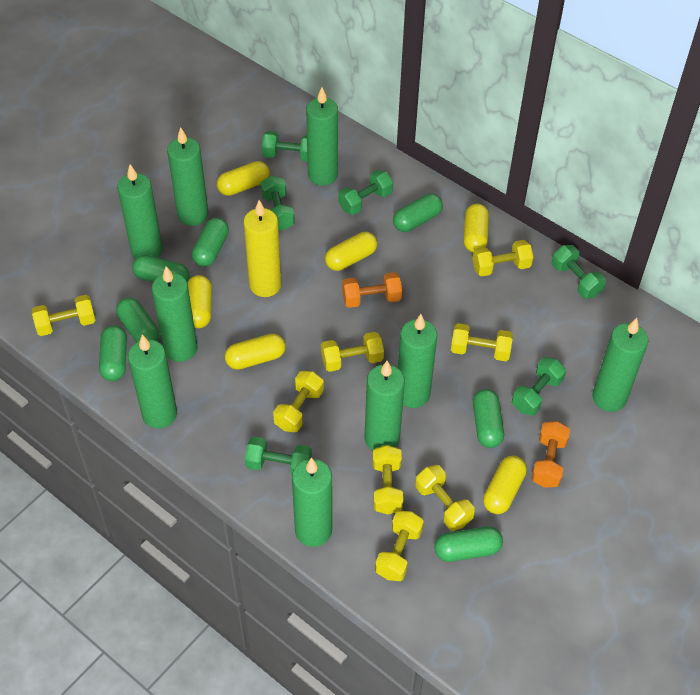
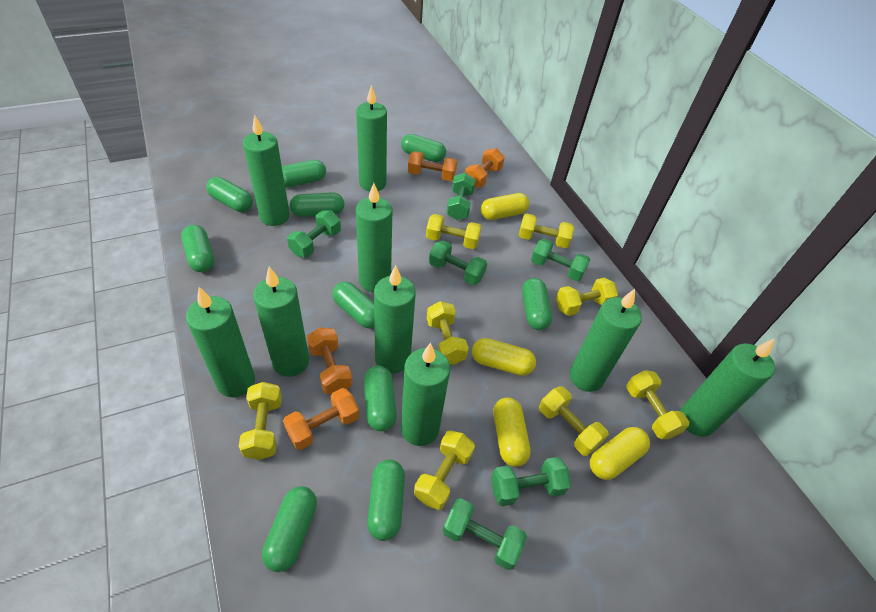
green capsule: 7 -> 10
orange dumbbell: 2 -> 4
yellow candle: 1 -> 0
yellow capsule: 6 -> 4

